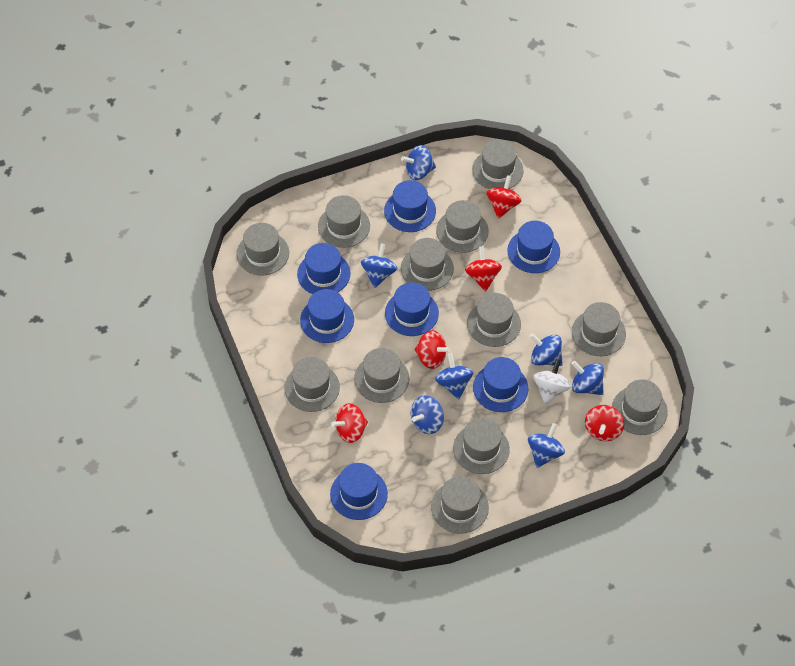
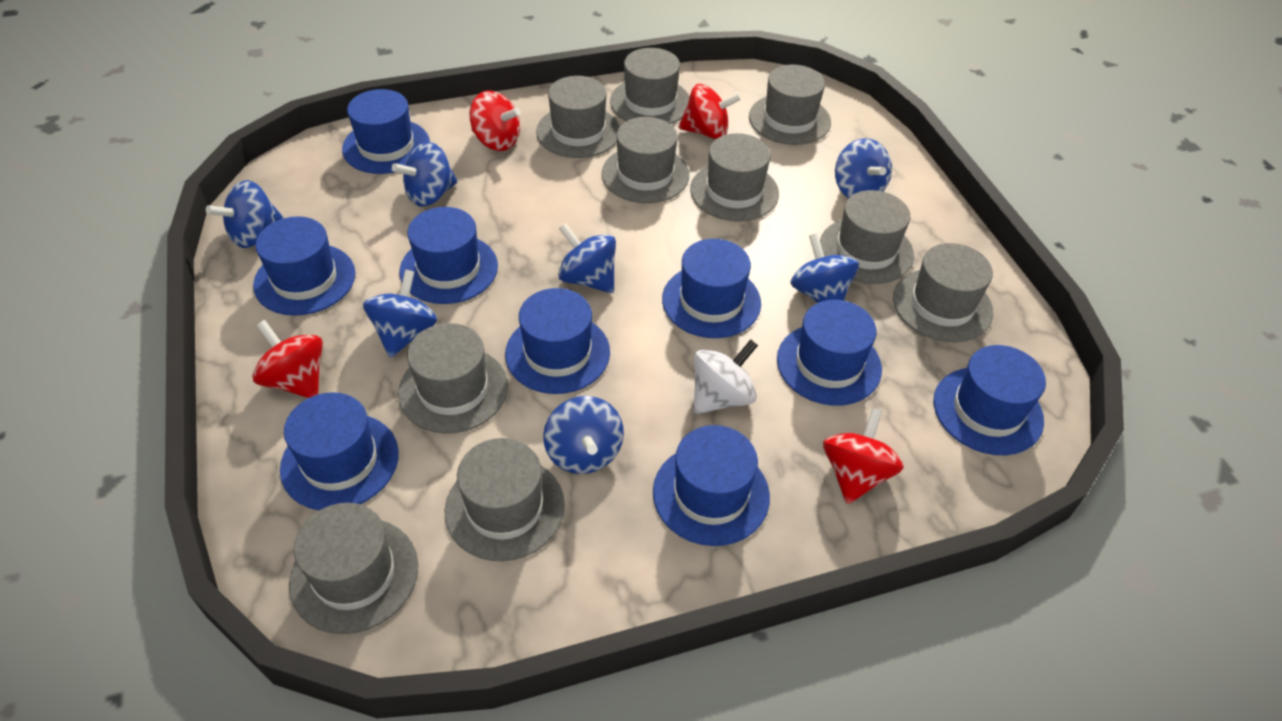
blue hat: 7 -> 9
grey hat: 12 -> 10
red spinning top: 5 -> 4

